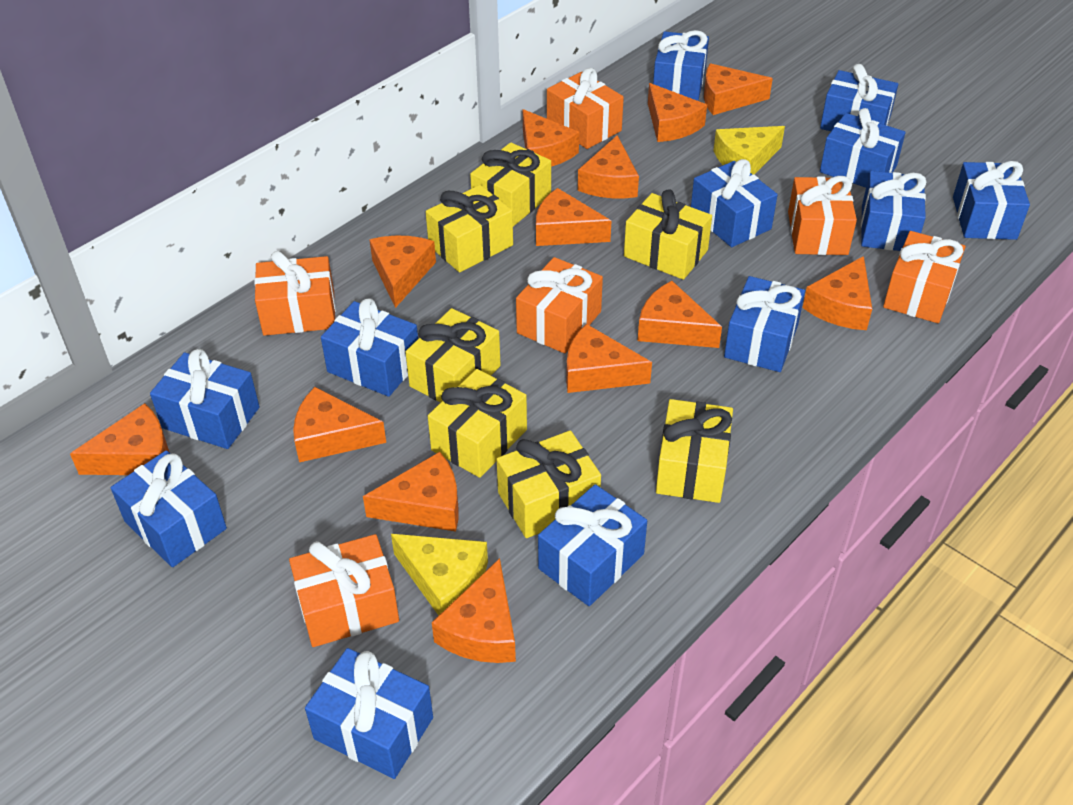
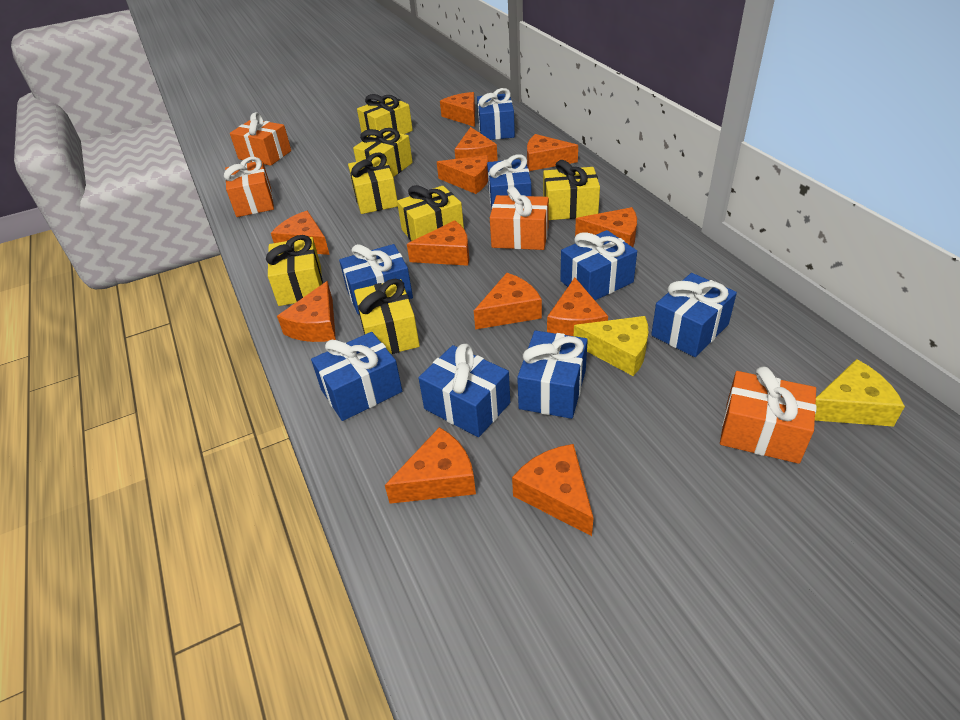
blue gift: 12 -> 8
orange cheese: 13 -> 12
orange gift: 6 -> 4

